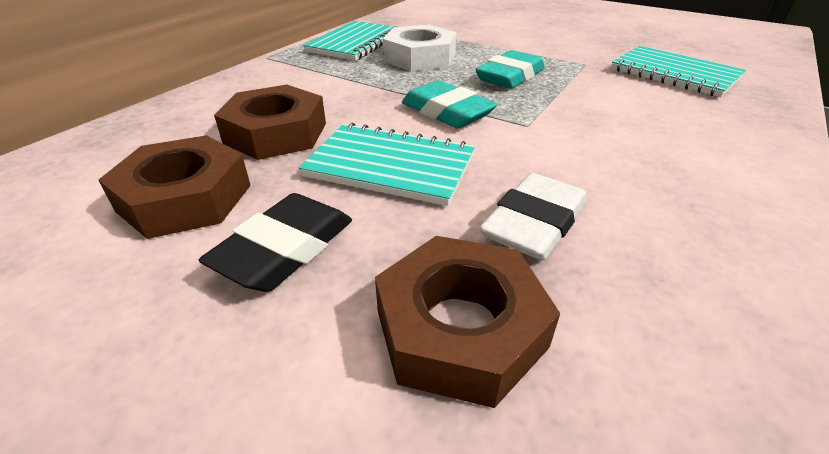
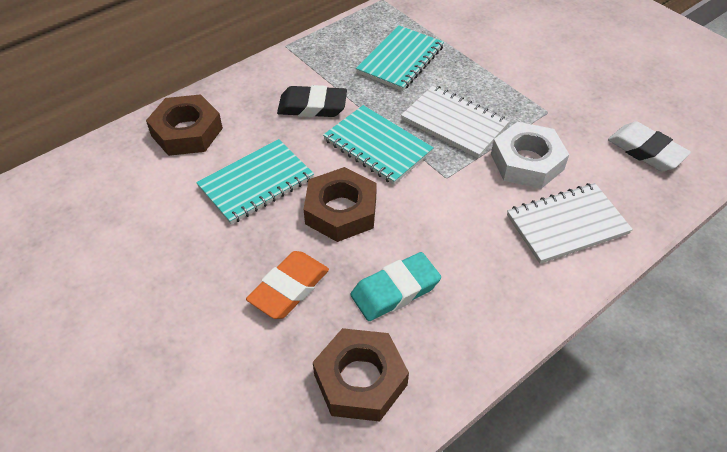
orange eraser: 0 -> 1
turquoise eraser: 2 -> 1
white notebook: 0 -> 2

